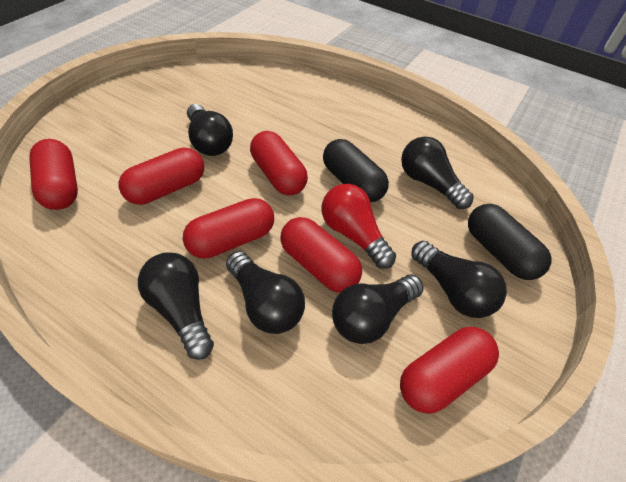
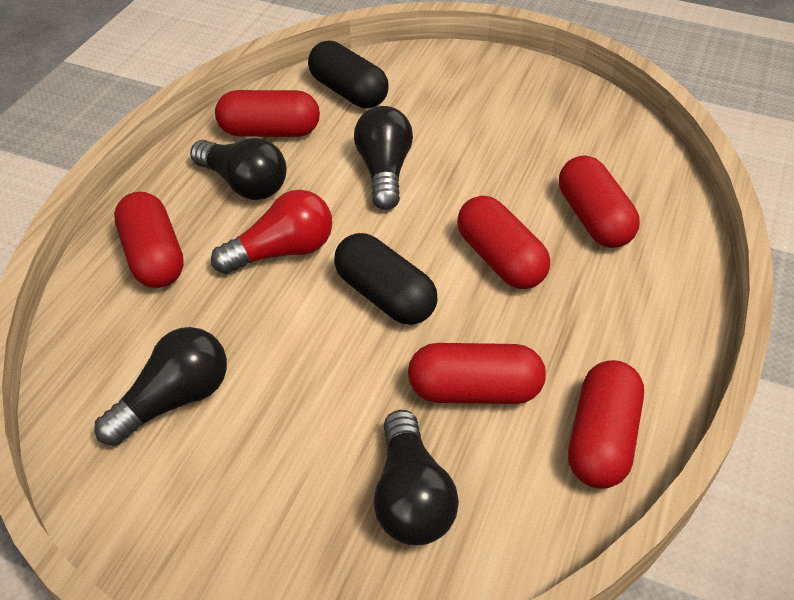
black light bulb: 6 -> 4

